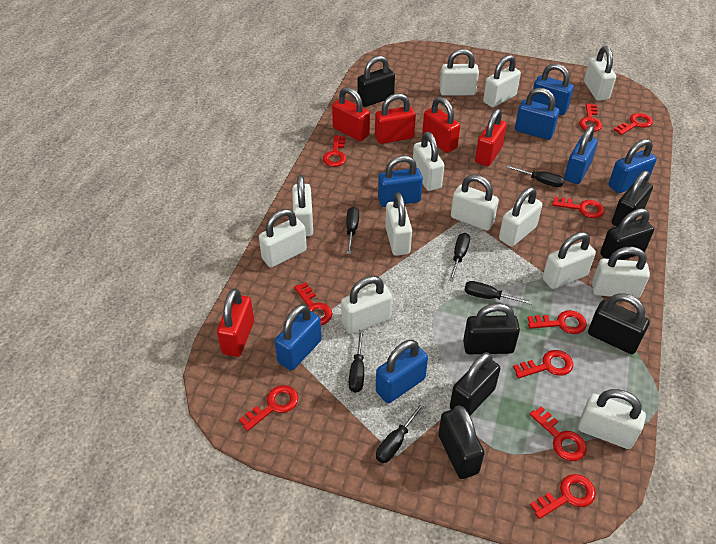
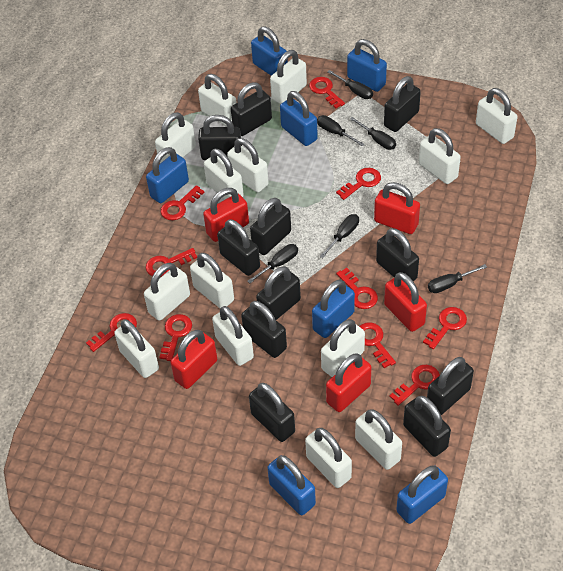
black padlock: 7 -> 11
white padlock: 13 -> 14

